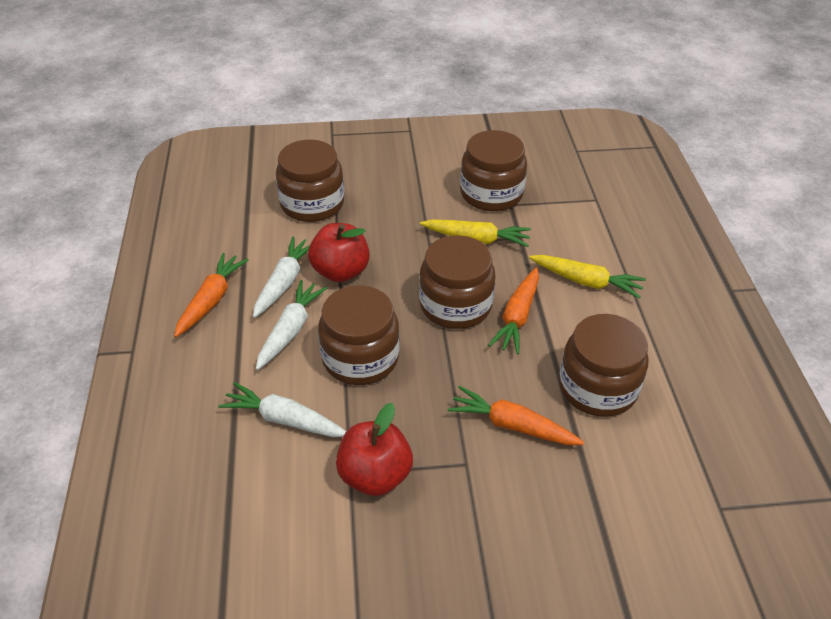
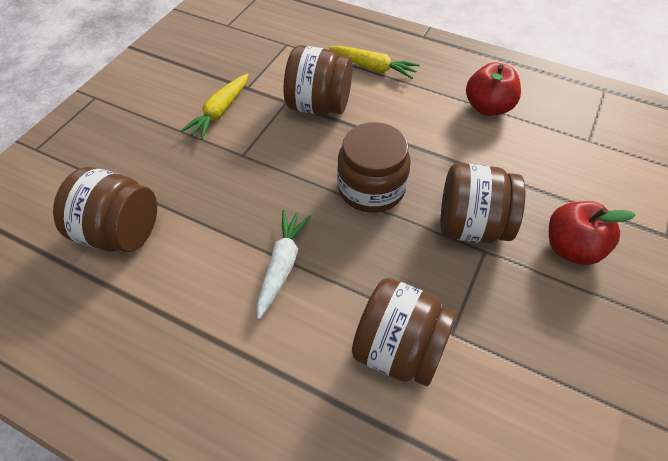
orange carrot: 3 -> 0
white carrot: 3 -> 1

